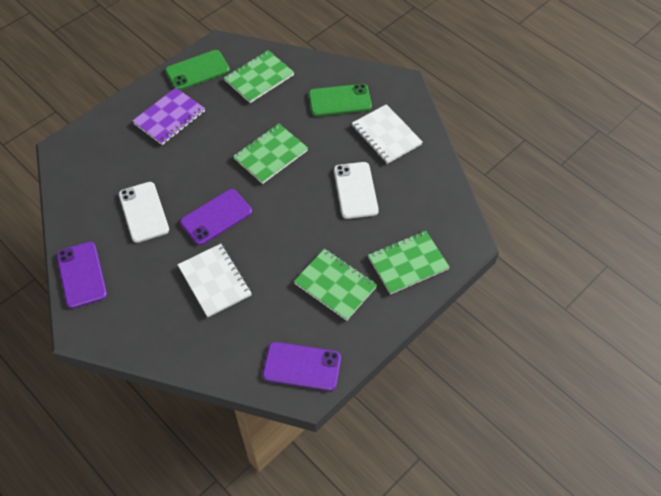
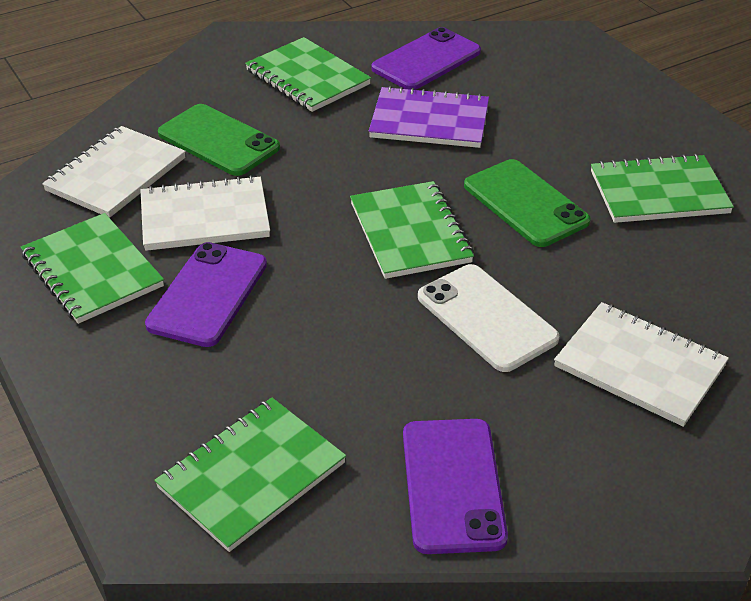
green notebook: 4 -> 5
white notebook: 2 -> 3
white phone: 2 -> 1

